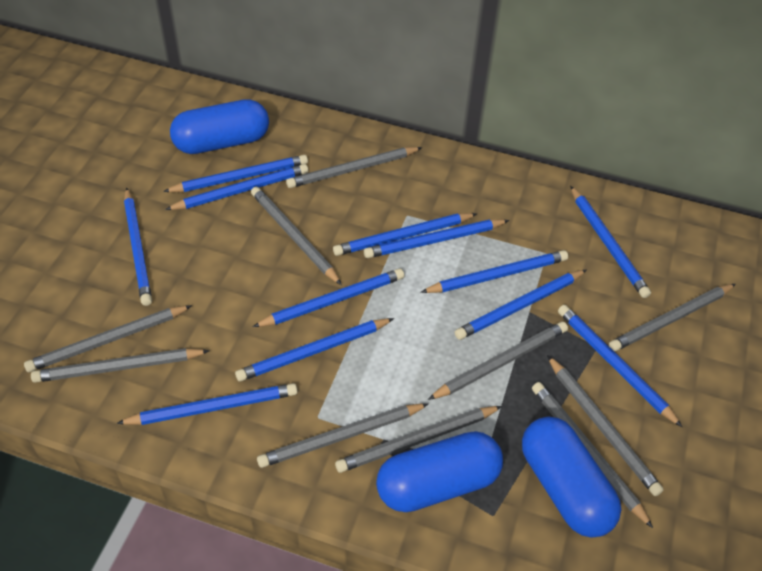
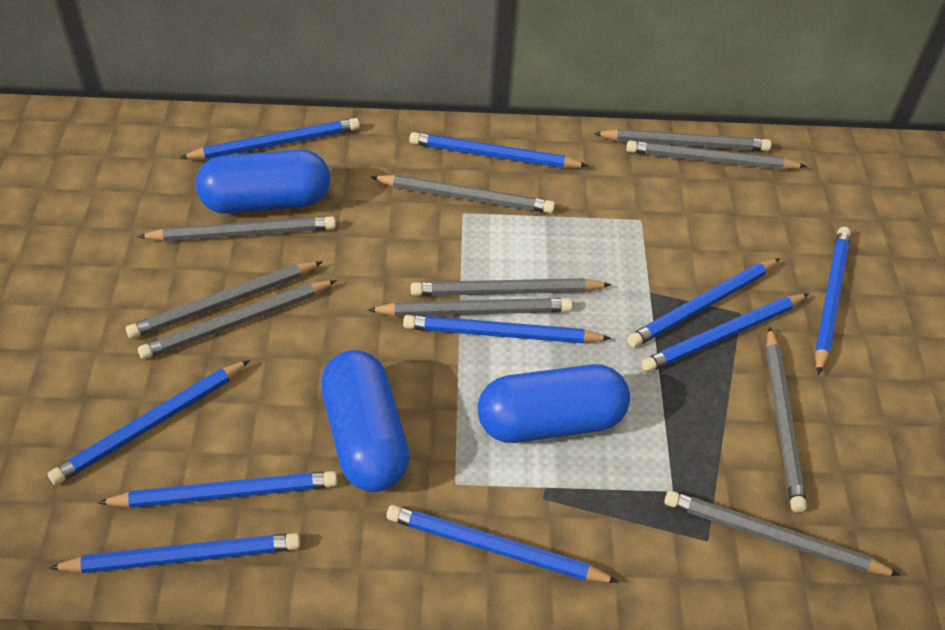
blue pencil: 12 -> 10

